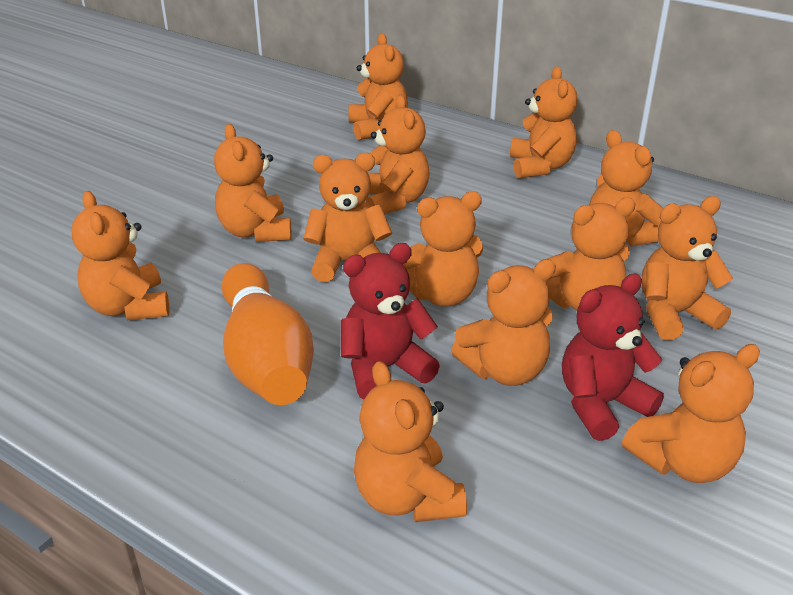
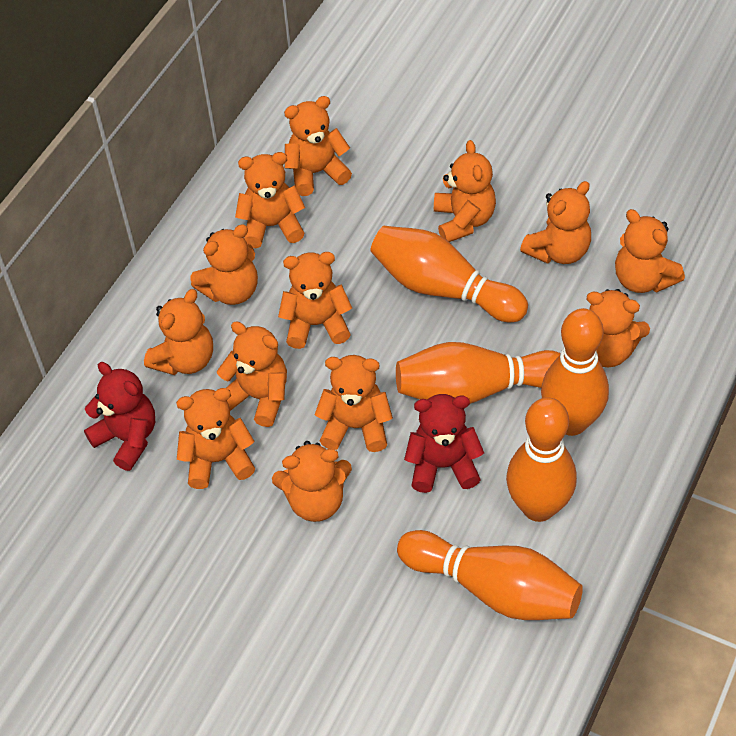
orange bowling pin: 1 -> 5

